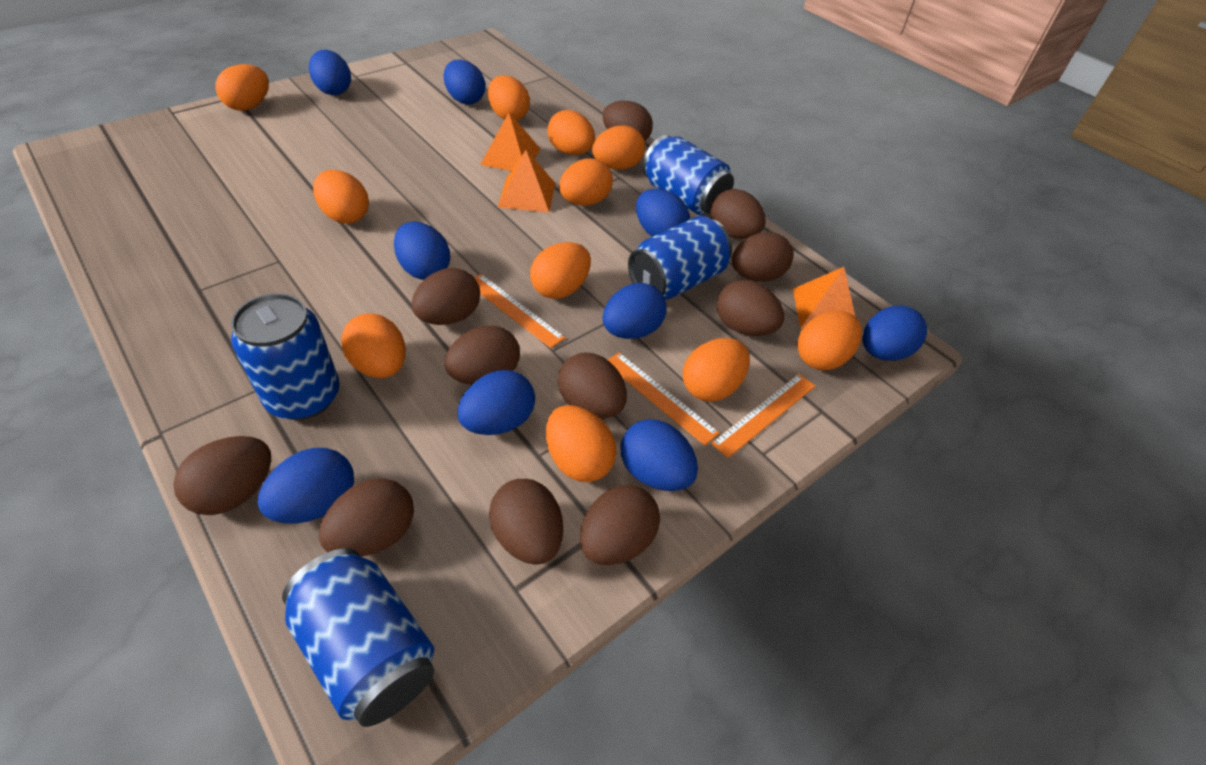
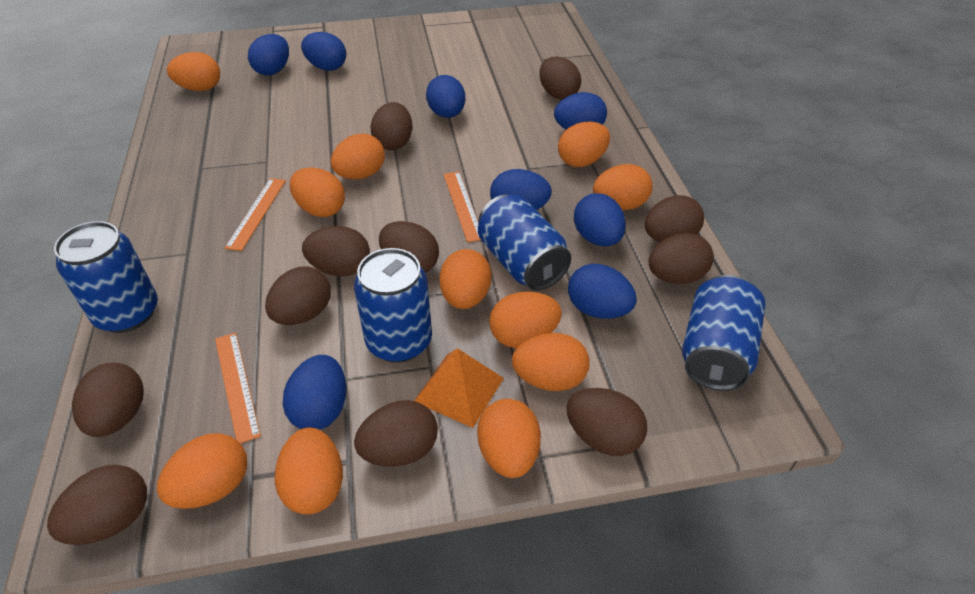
blue egg: 9 -> 8
orange pyramid: 3 -> 1

